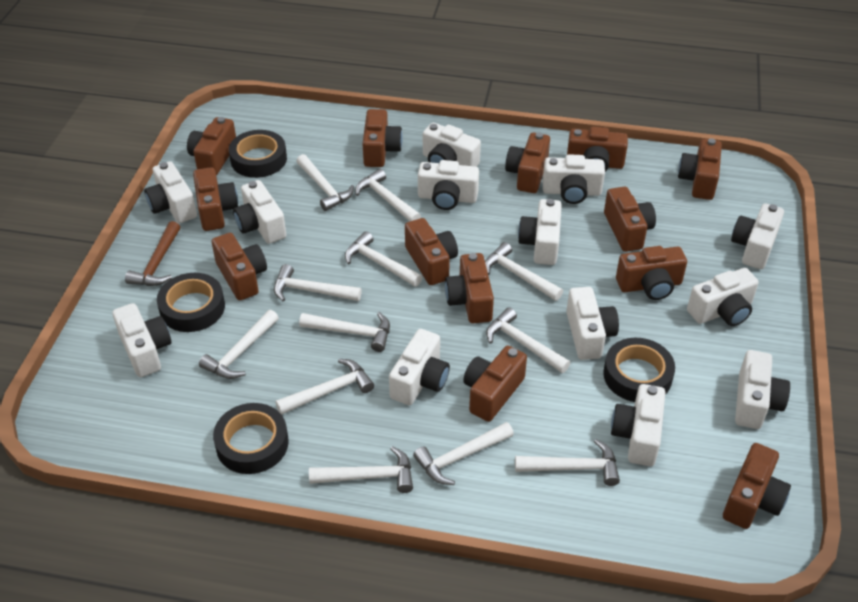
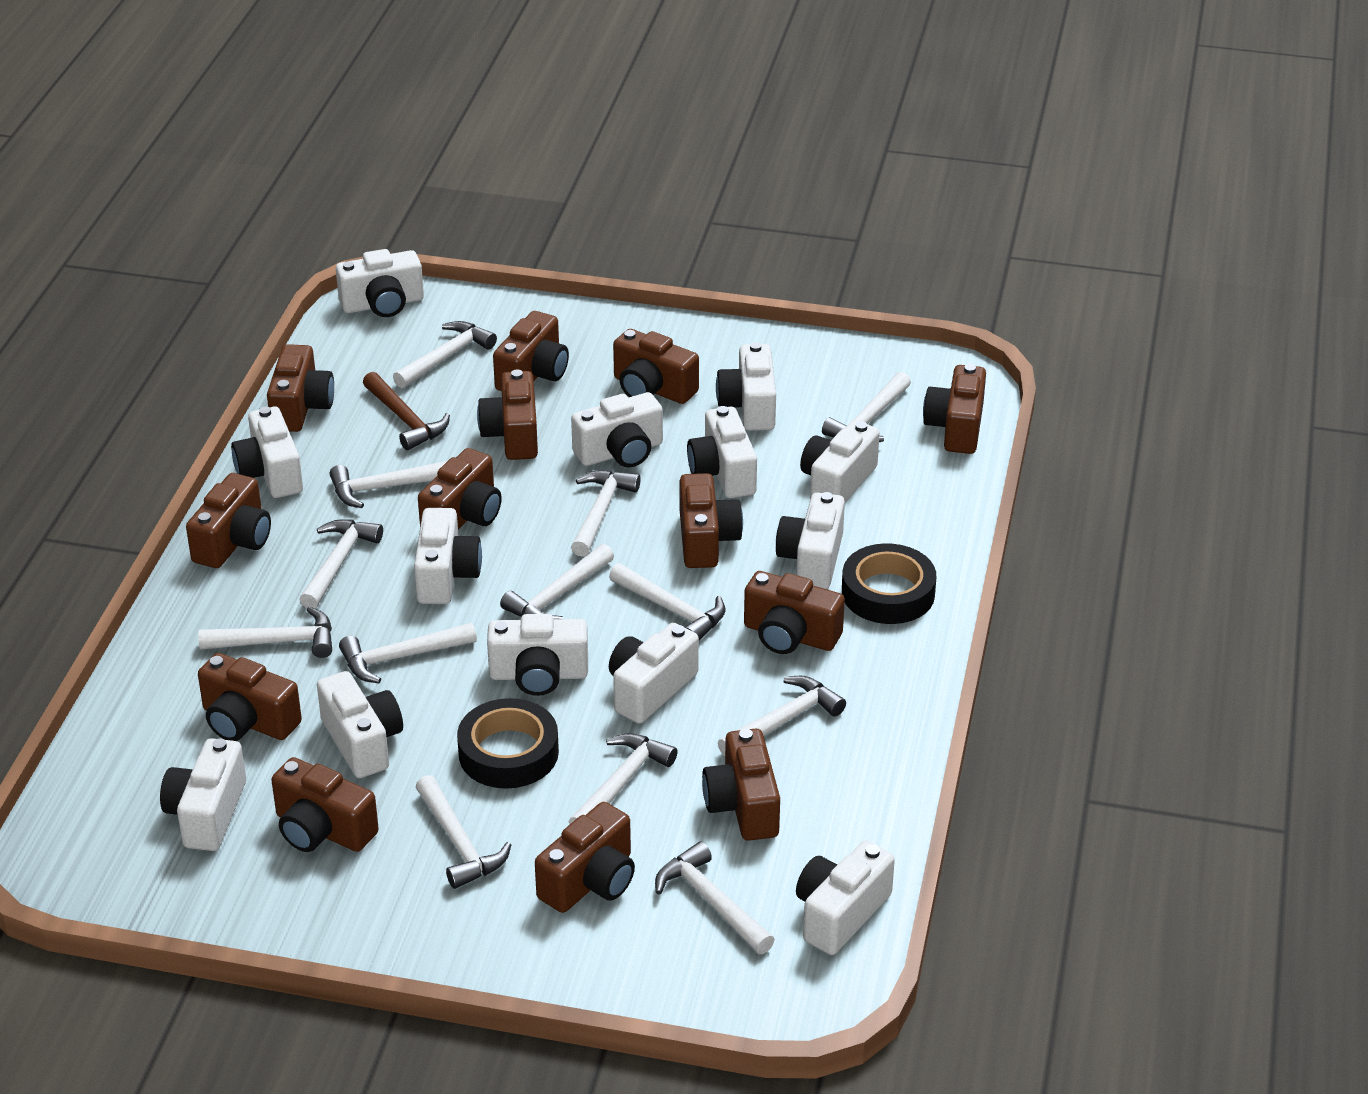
black tape: 4 -> 2
white hammer: 12 -> 13

